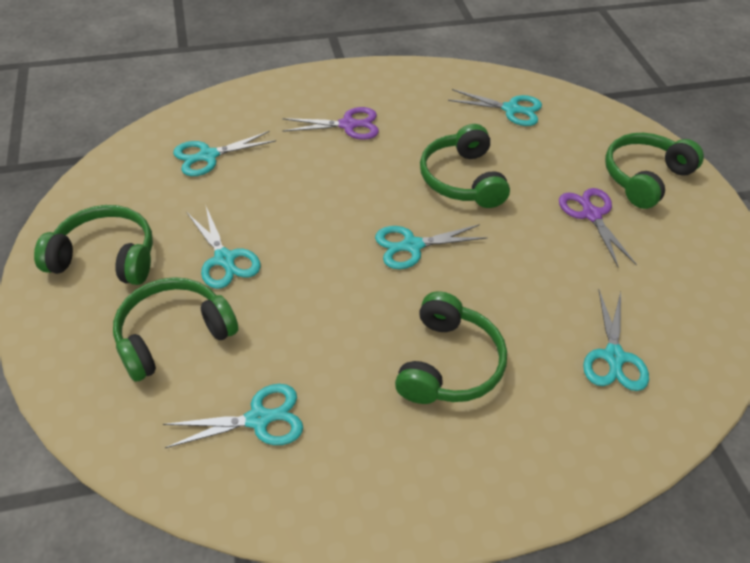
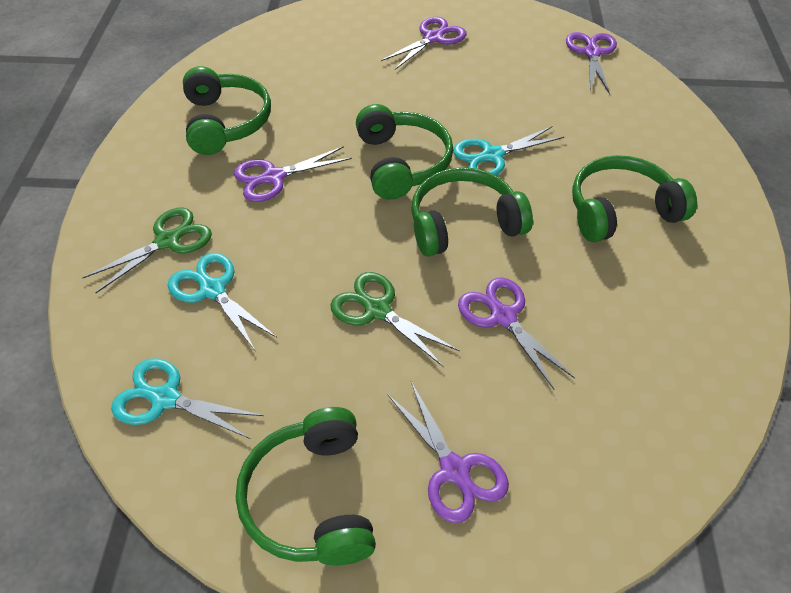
green scissors: 0 -> 2
purple scissors: 2 -> 5
turquoise scissors: 6 -> 3

